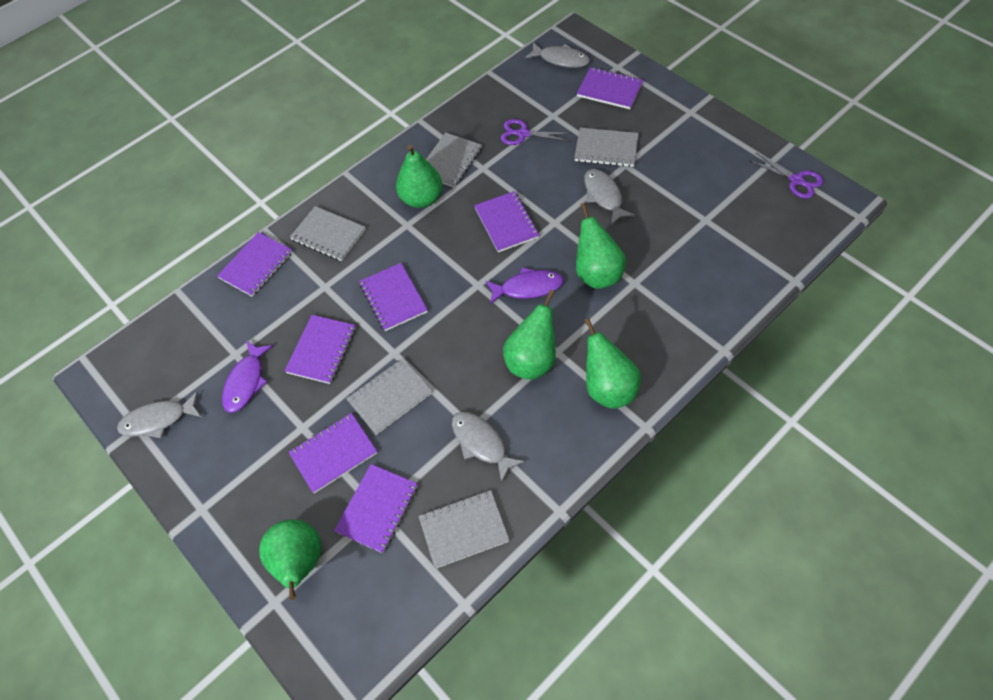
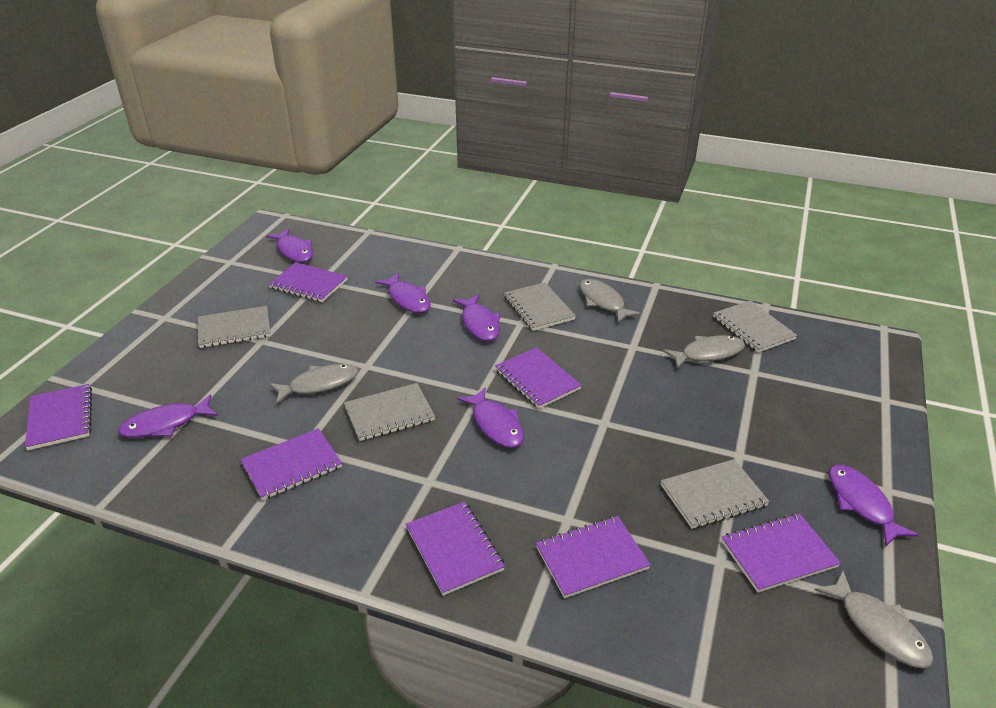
green pear: 5 -> 0
purple fish: 2 -> 6
purple scissors: 2 -> 0

